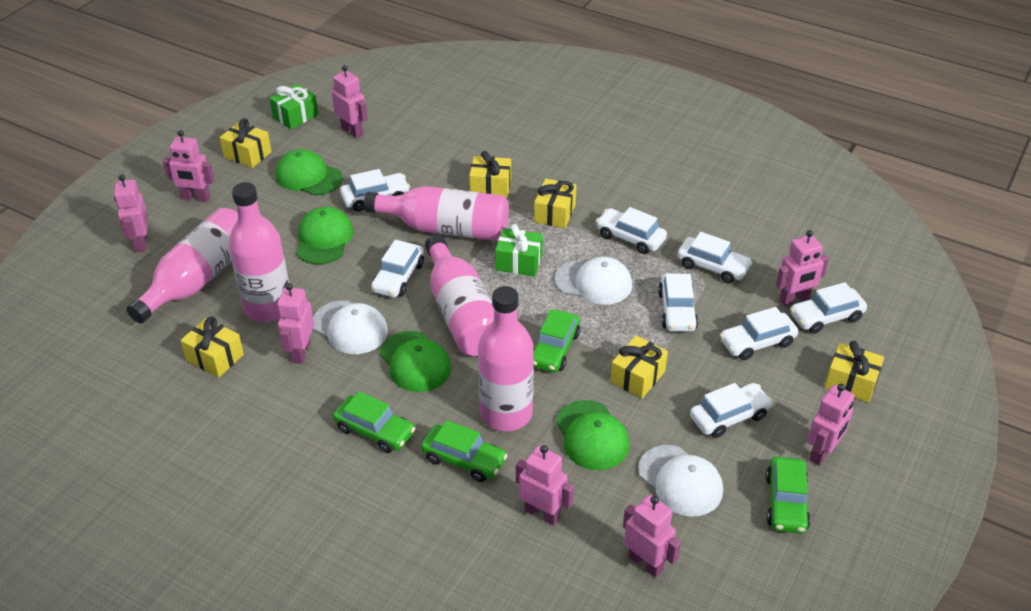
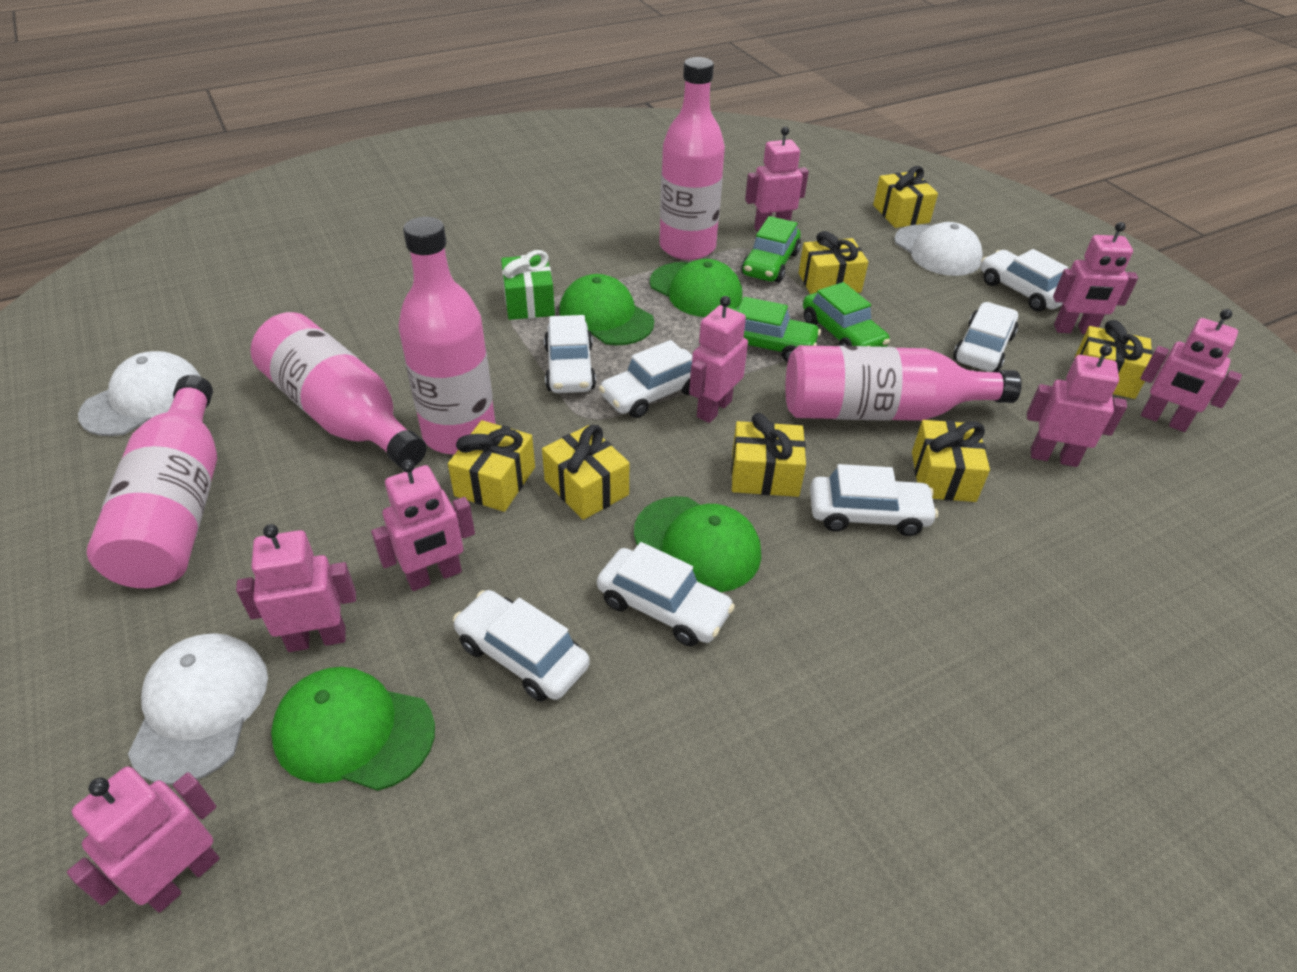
green car: 4 -> 3
green gift: 2 -> 1
white car: 8 -> 7
yellow gift: 6 -> 7

